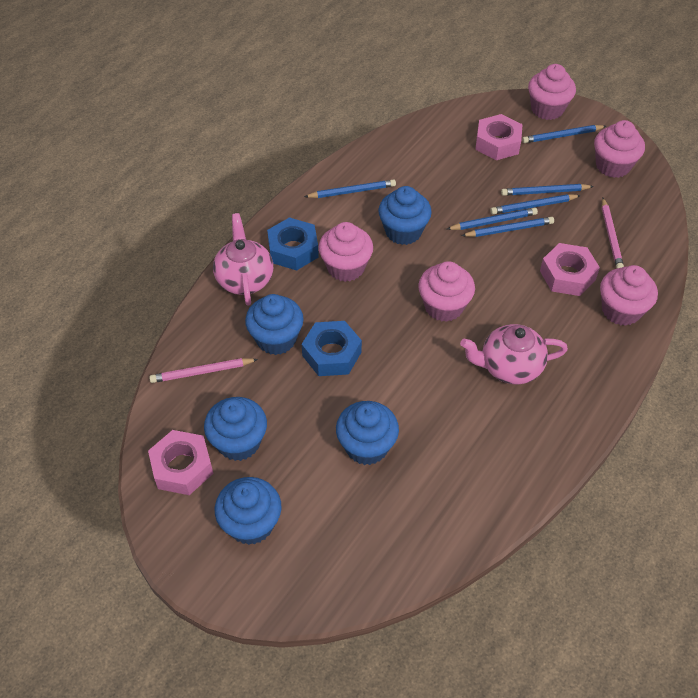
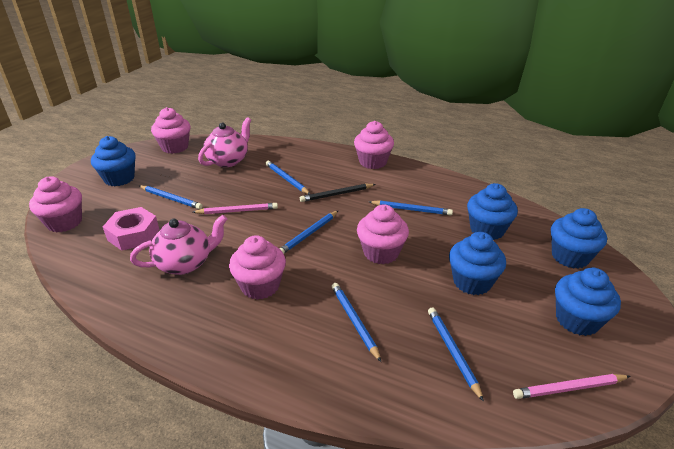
black pencil: 0 -> 1
blue nut: 2 -> 0
pink nut: 3 -> 1

